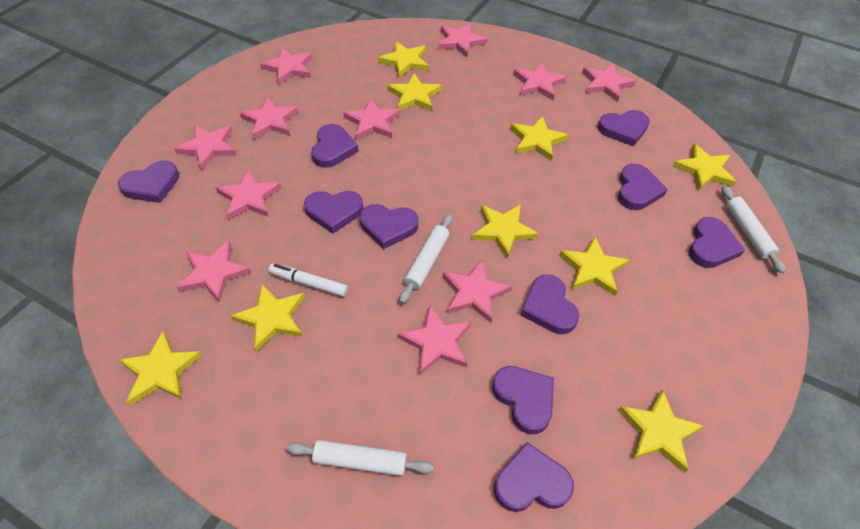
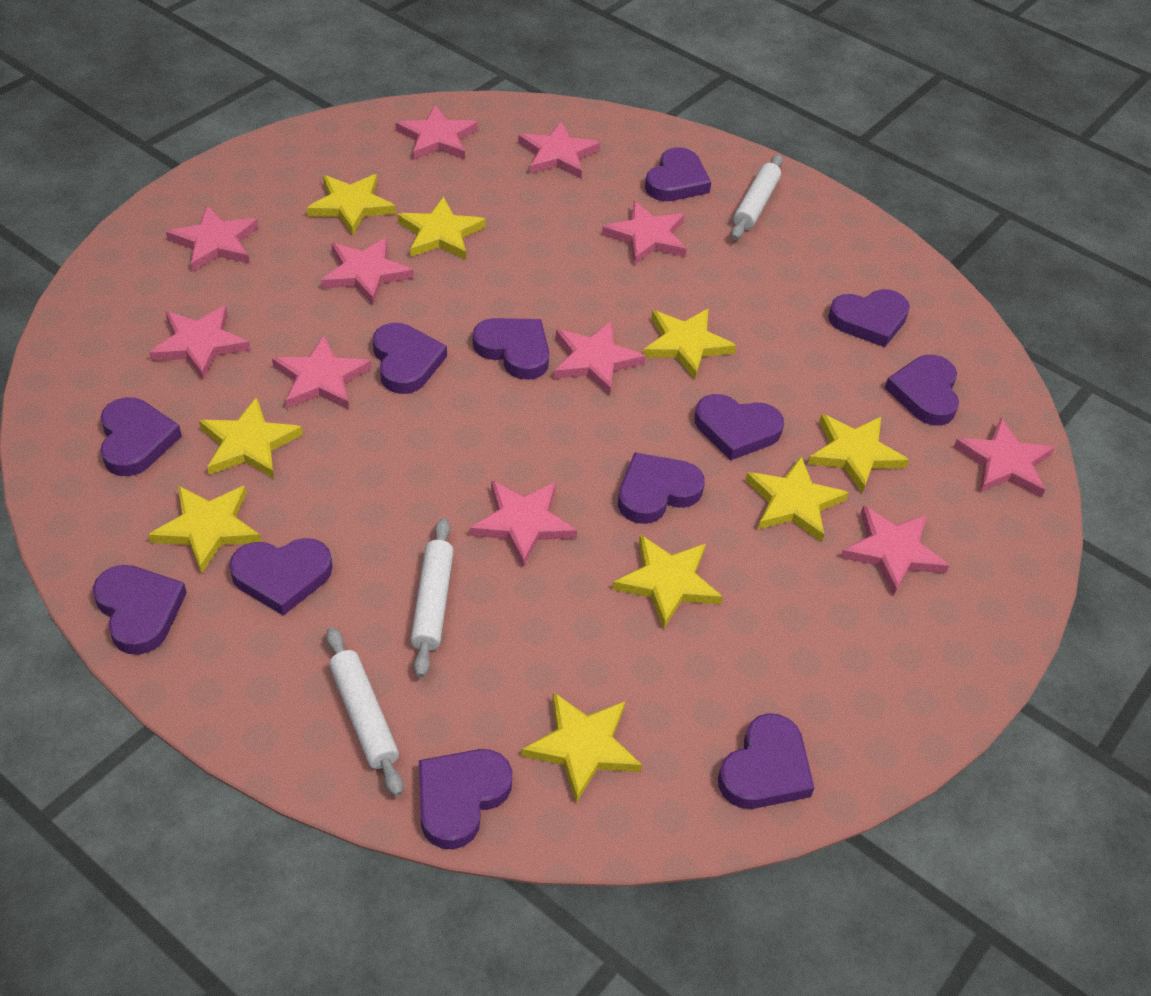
purple heart: 10 -> 12
white marker: 1 -> 0

